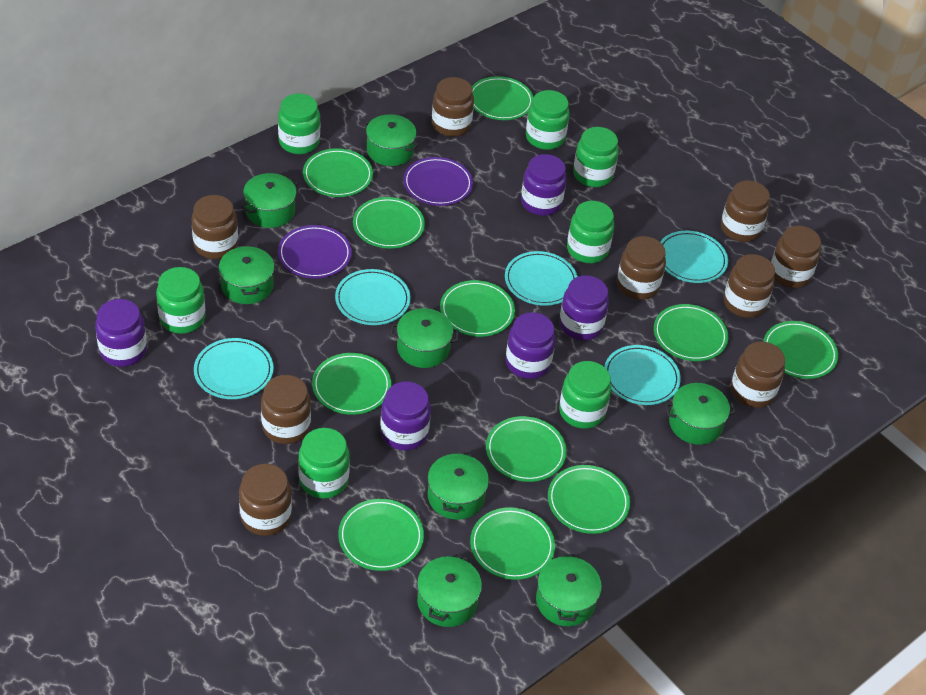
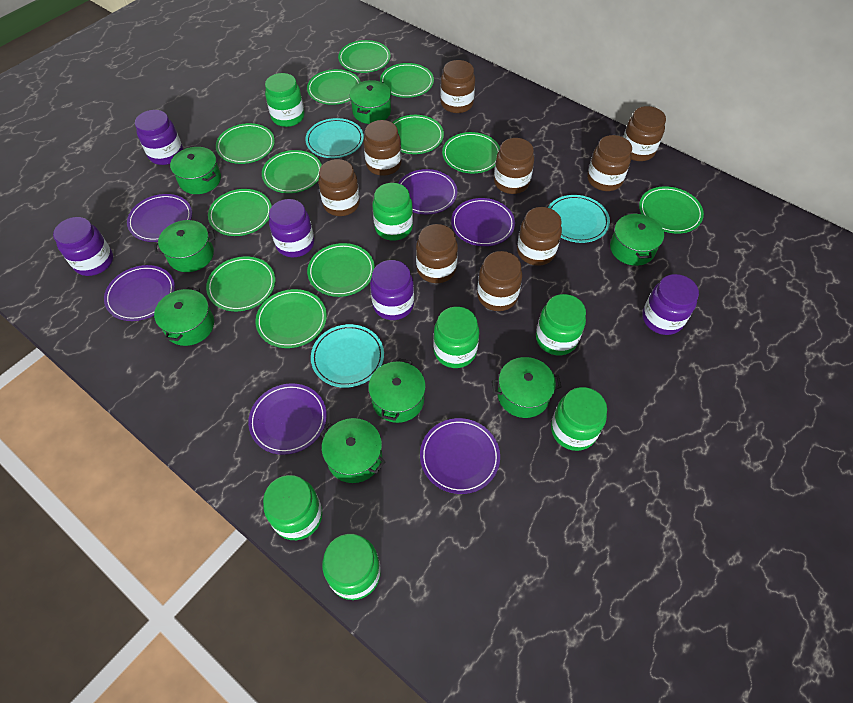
green plate: 11 -> 12
purple plate: 2 -> 6
turquoise plate: 5 -> 3

